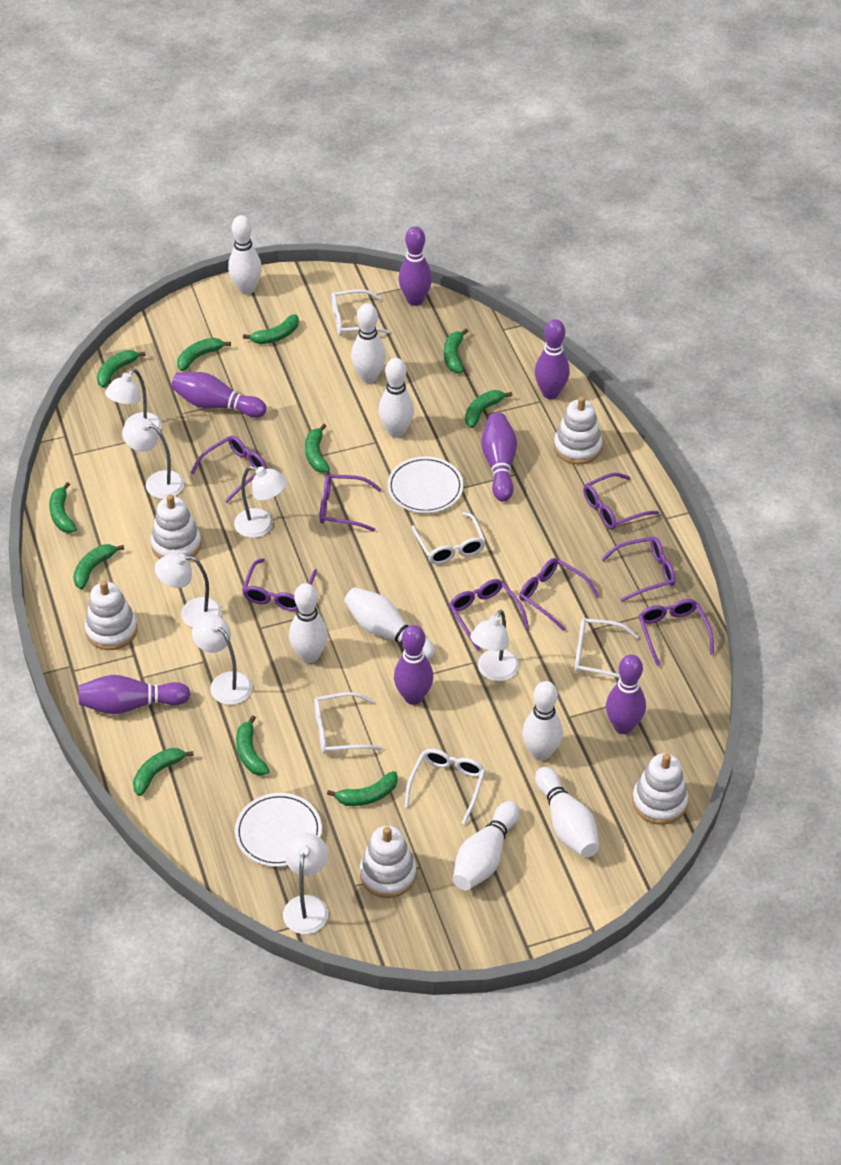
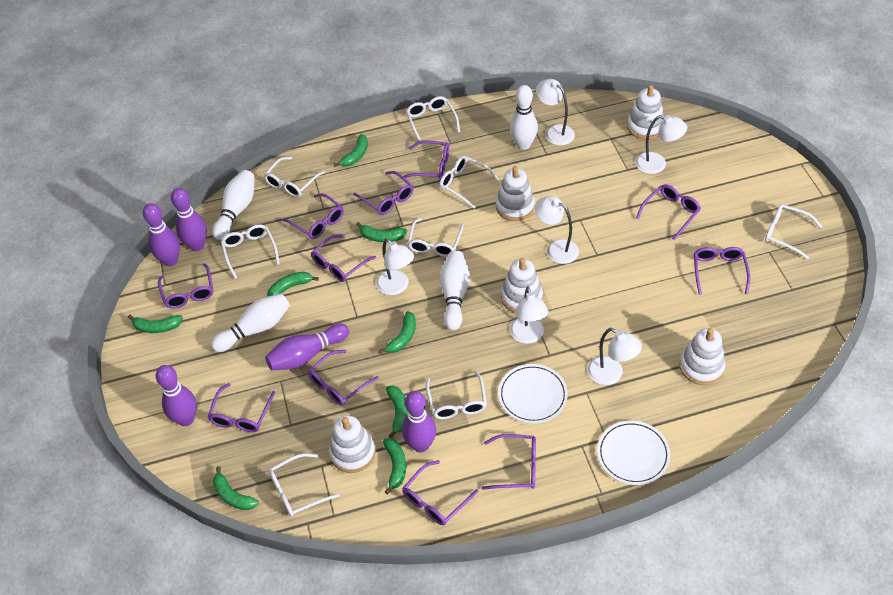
green banana: 11 -> 8
purple bowling pin: 7 -> 5
purple glasses: 8 -> 11
white bowling pin: 8 -> 4
white glasses: 5 -> 8
white lamp: 7 -> 6

